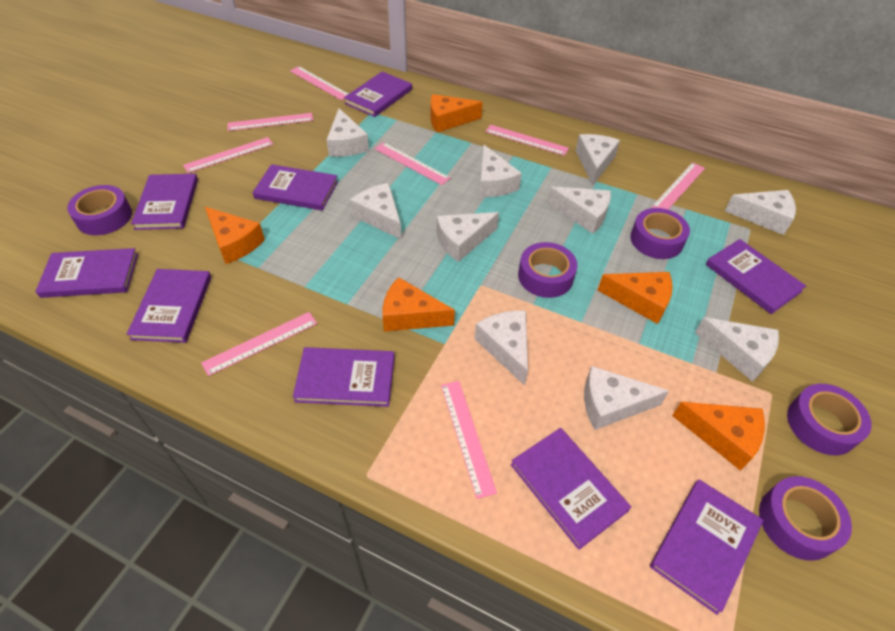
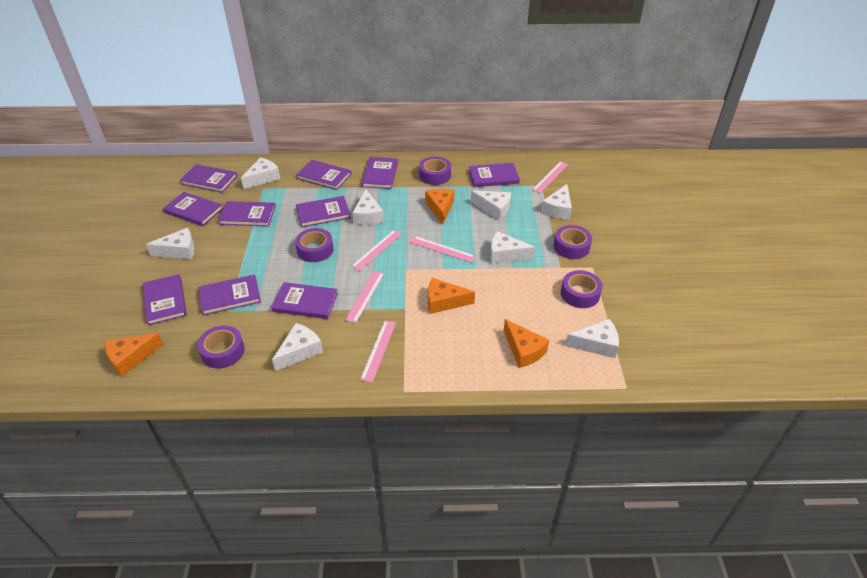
orange cheese: 5 -> 4
pink ruler: 8 -> 5
purple book: 9 -> 10
white cheese: 10 -> 8

